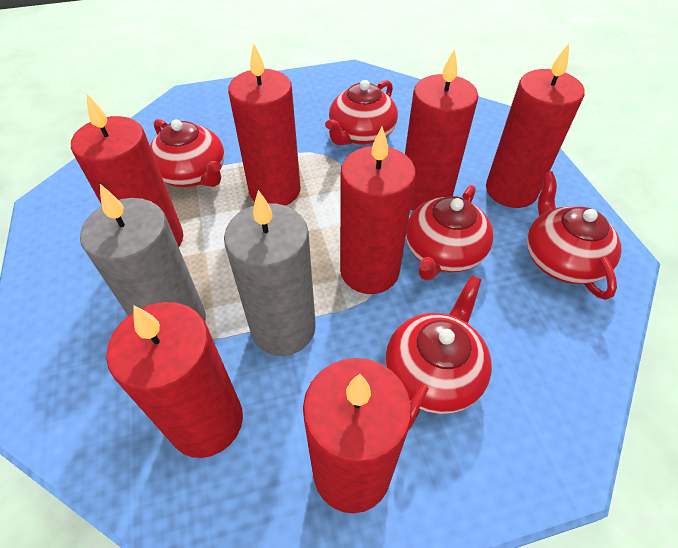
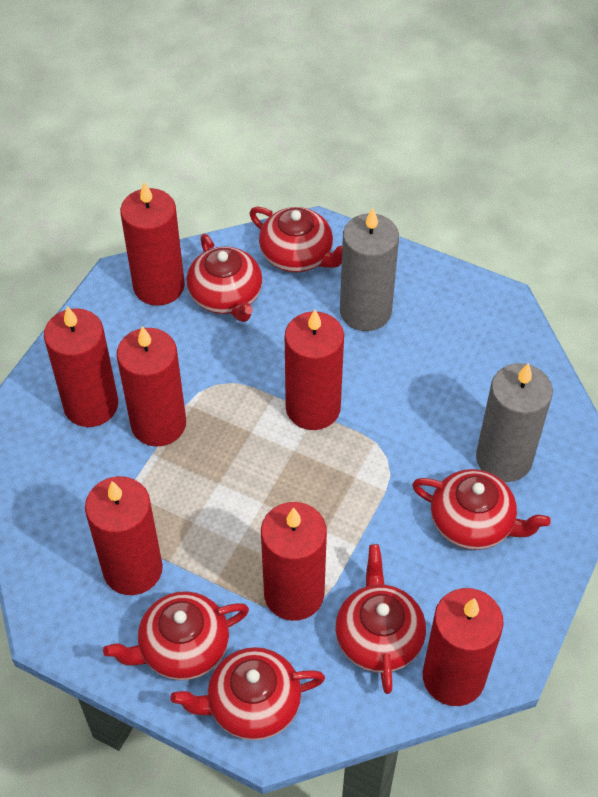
red teapot: 5 -> 6

